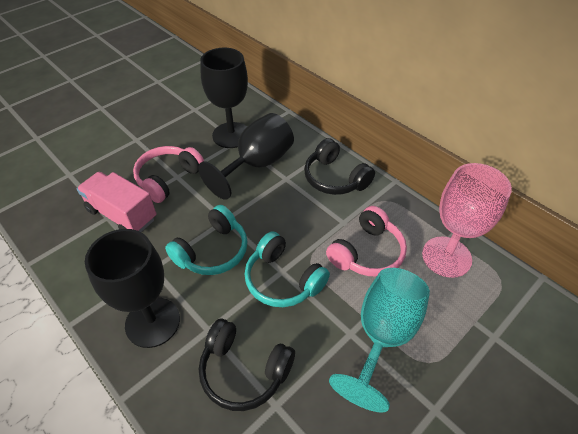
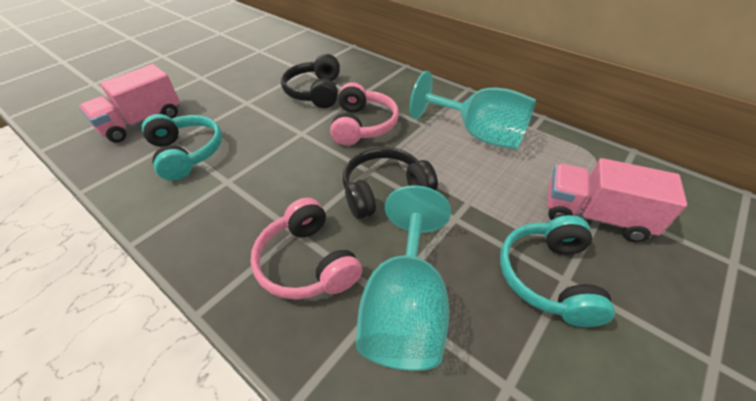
black goblet: 3 -> 0
pink goblet: 1 -> 0
pink truck: 1 -> 2
turquoise goblet: 1 -> 2

